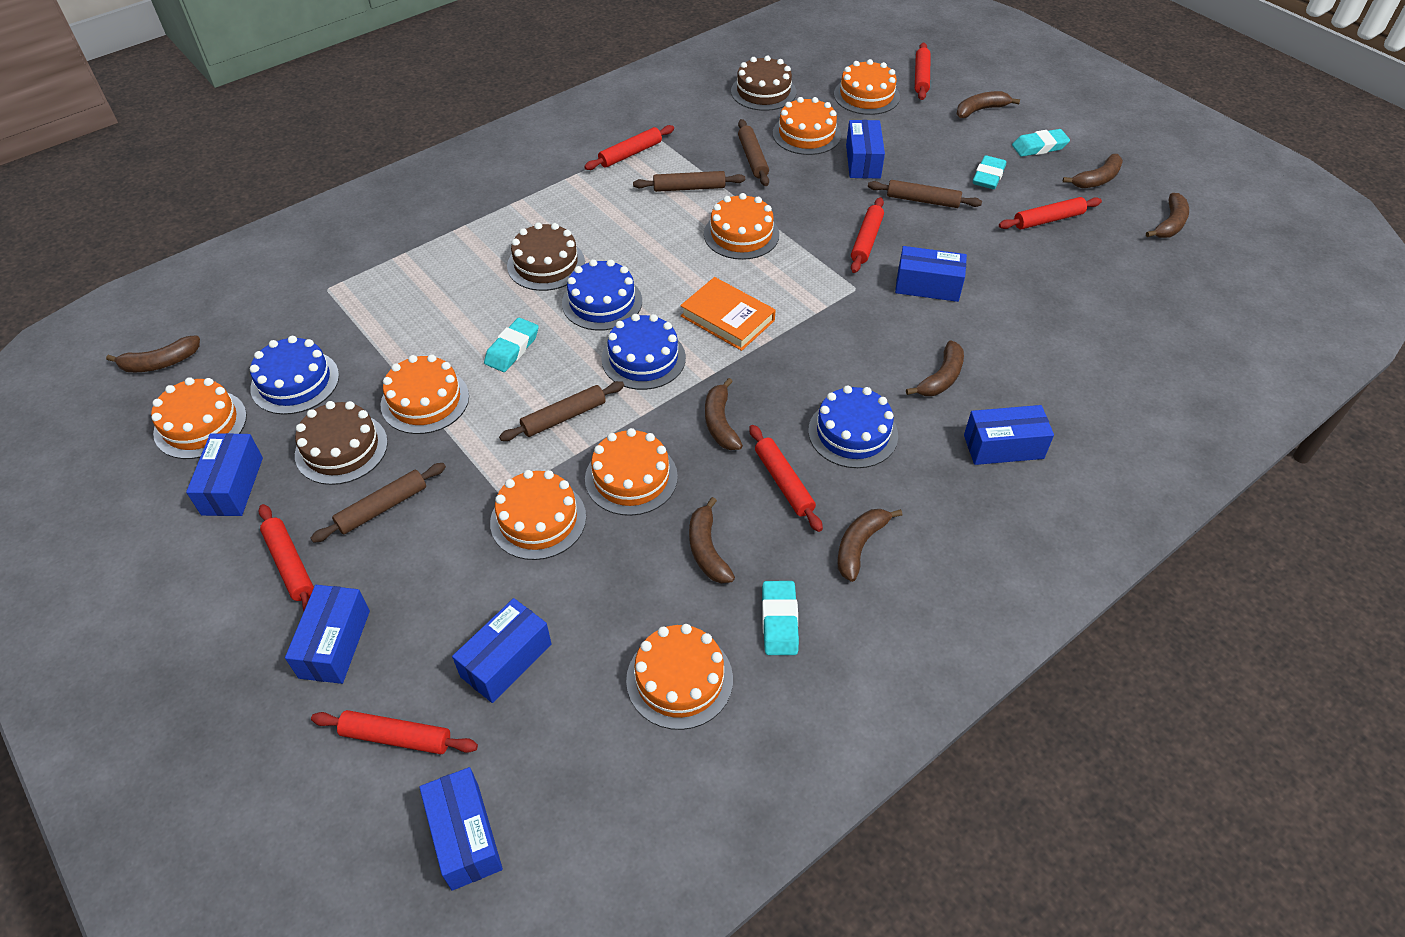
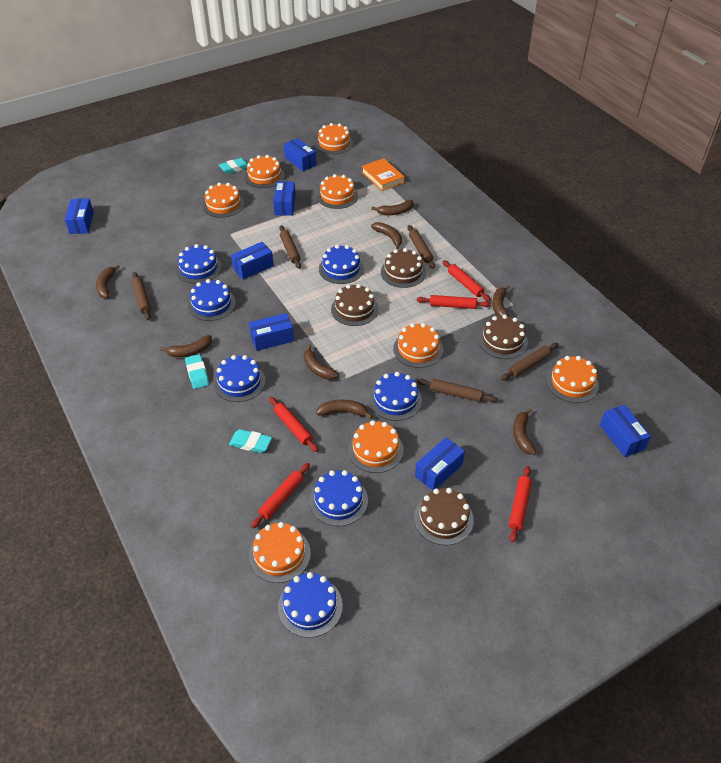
blue cake: 4 -> 7
brown cake: 3 -> 4
red rolling pin: 7 -> 5
turquoise eraser: 4 -> 3

